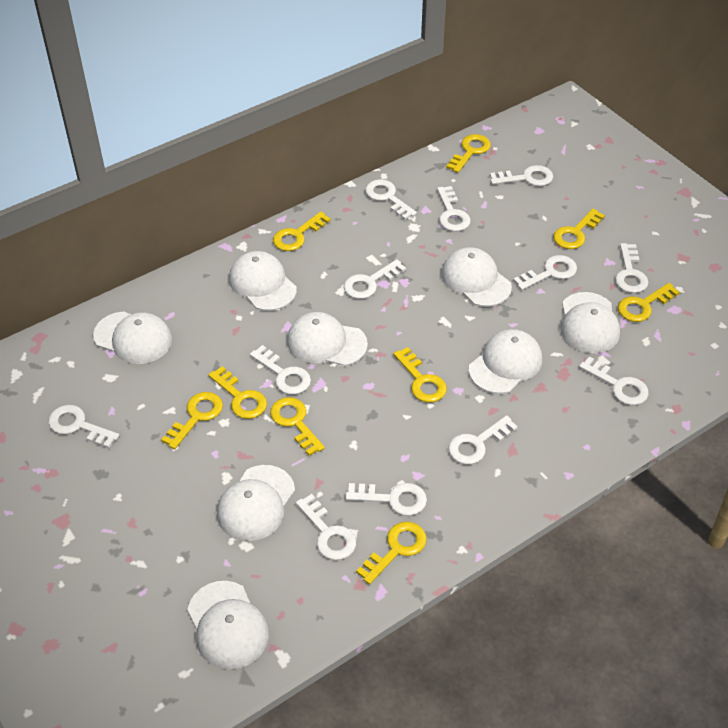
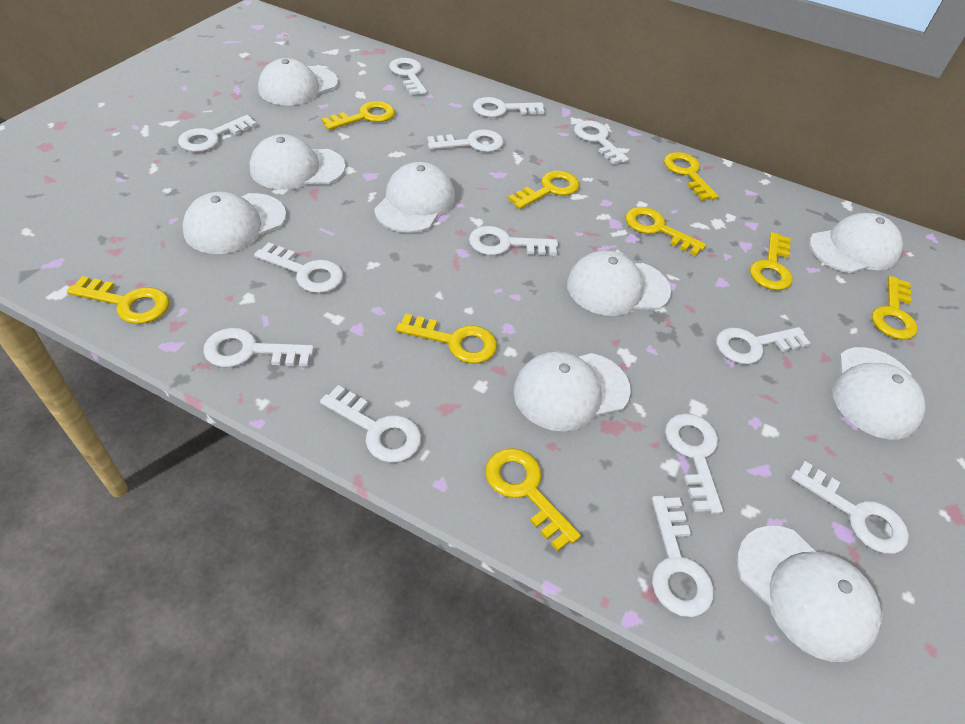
white cap: 8 -> 9
white key: 12 -> 13

